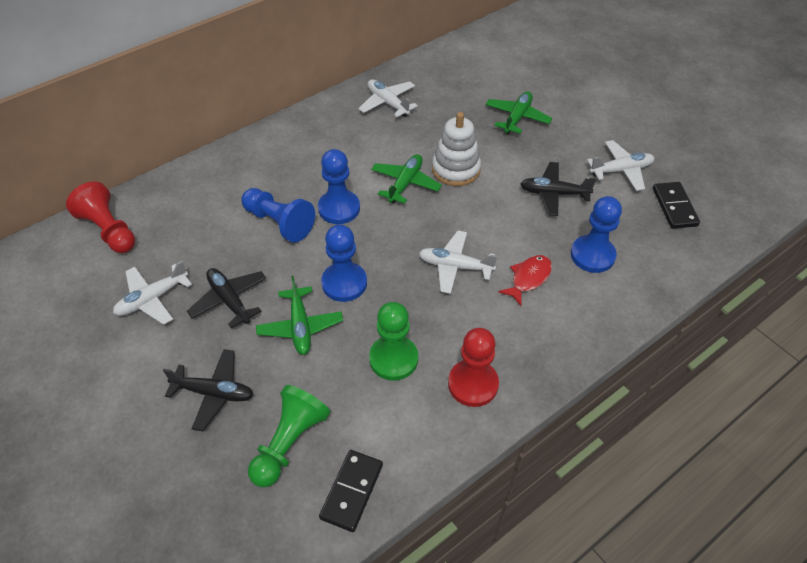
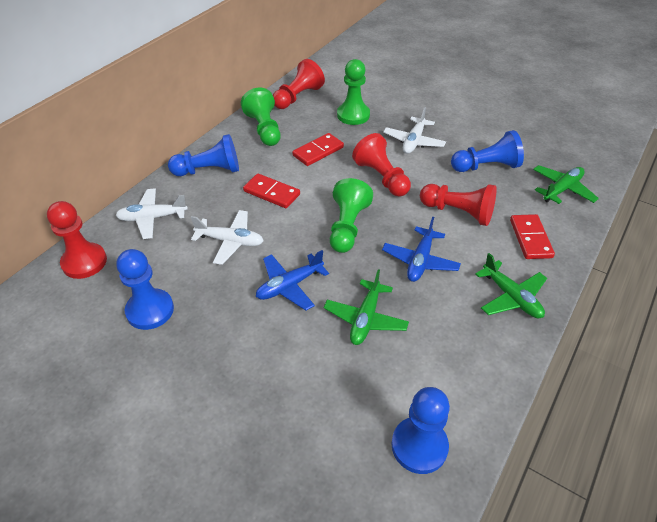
black domino: 2 -> 0
black plane: 3 -> 0
blue plane: 0 -> 2
green pawn: 2 -> 3
red domino: 0 -> 3
red fish: 1 -> 0
red pawn: 2 -> 4
white plane: 4 -> 3
white stacking toy: 1 -> 0

